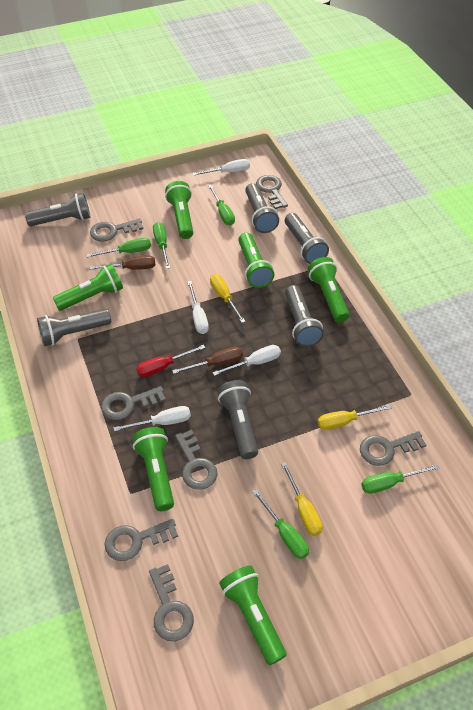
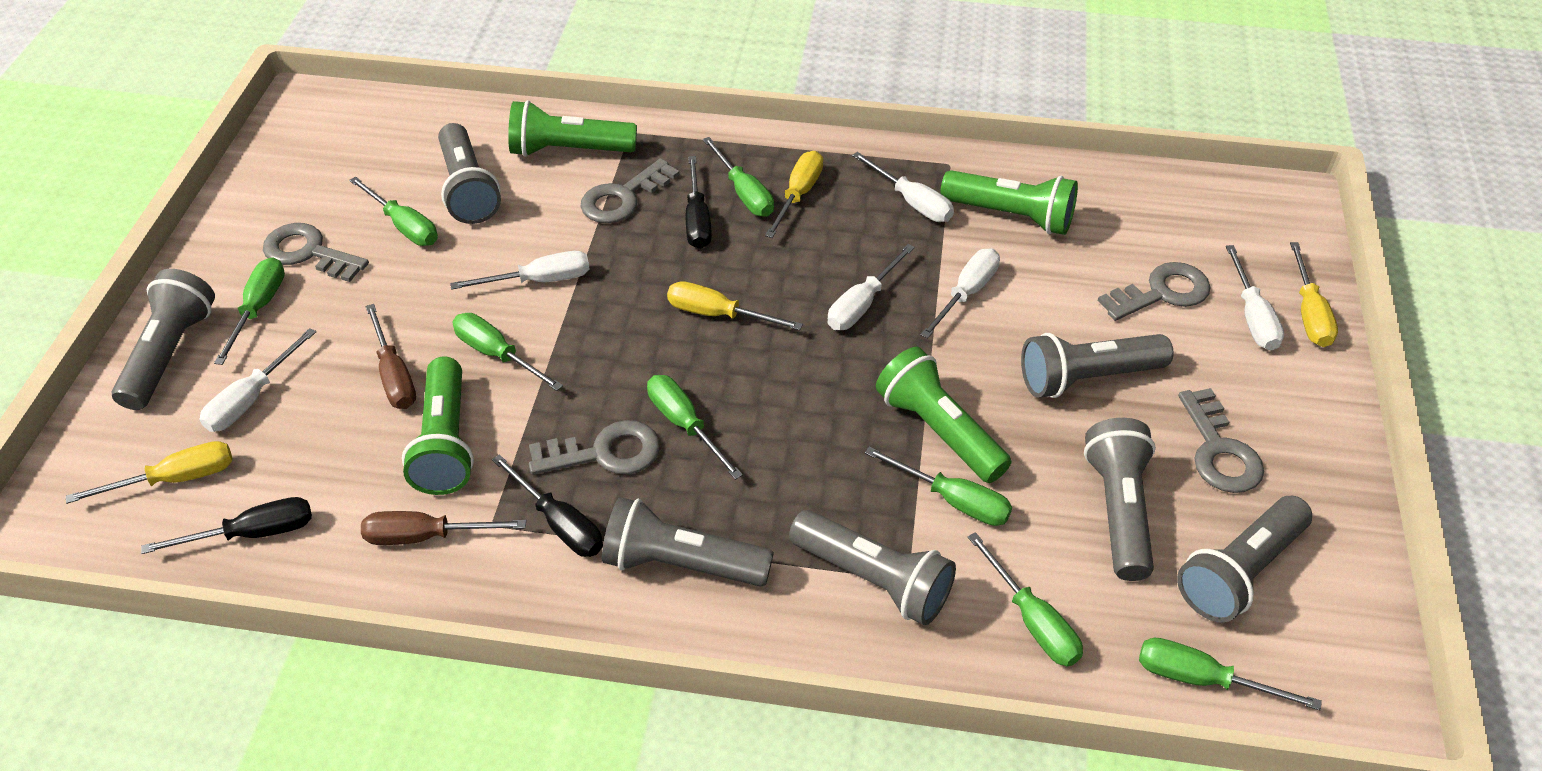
black screwdriver: 0 -> 3
green flashlight: 6 -> 4
green screwdriver: 5 -> 8
grey flashlight: 6 -> 7
grey key: 7 -> 5
red screwdriver: 1 -> 0
white screwdriver: 4 -> 6
yellow screwdriver: 3 -> 4

